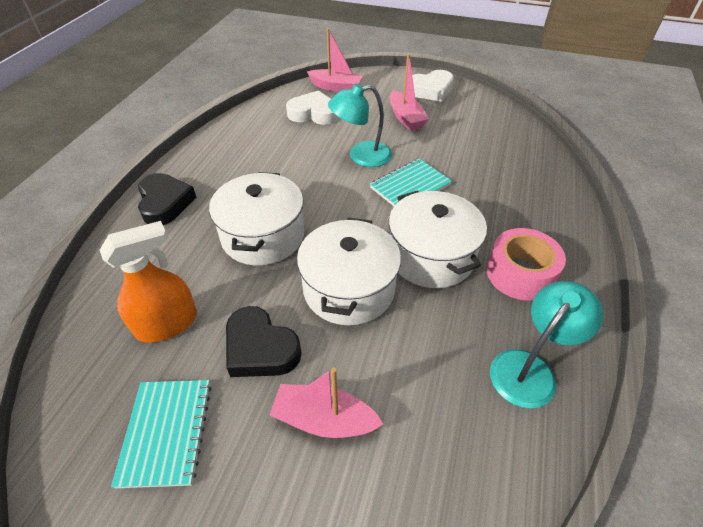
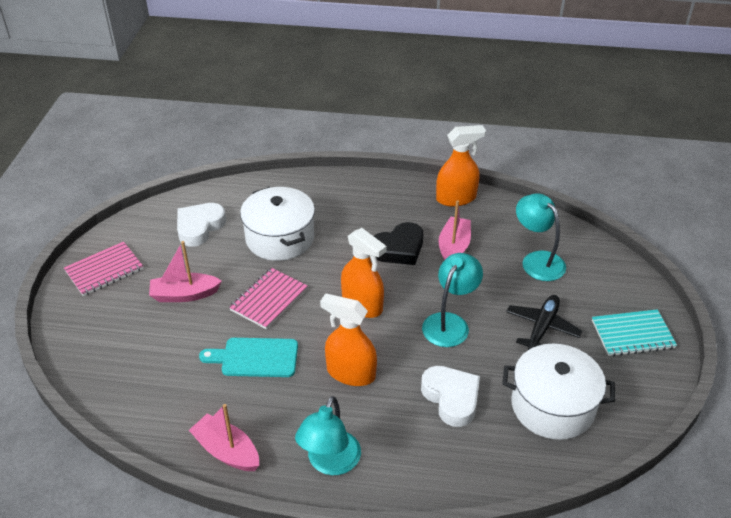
black heart: 2 -> 1
black plane: 0 -> 1
orange spray bottle: 1 -> 3
pink notebook: 0 -> 2
pink tape: 1 -> 0
turquoise cutting board: 0 -> 1
turquoise lamp: 2 -> 3
turquoise notebook: 2 -> 1
white pot: 3 -> 2

